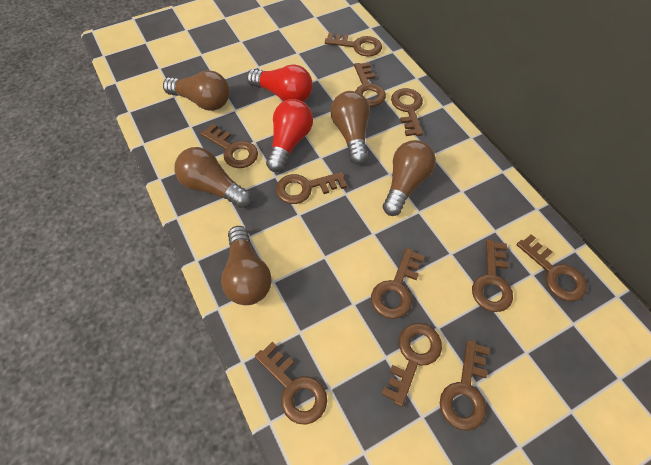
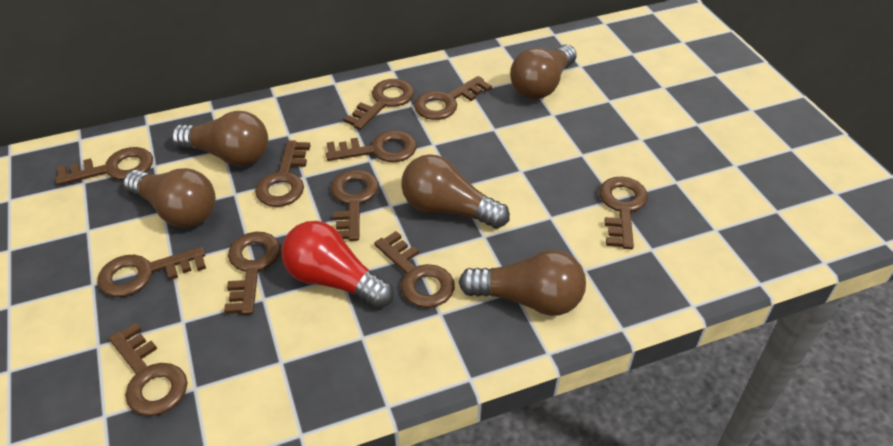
red light bulb: 2 -> 1

